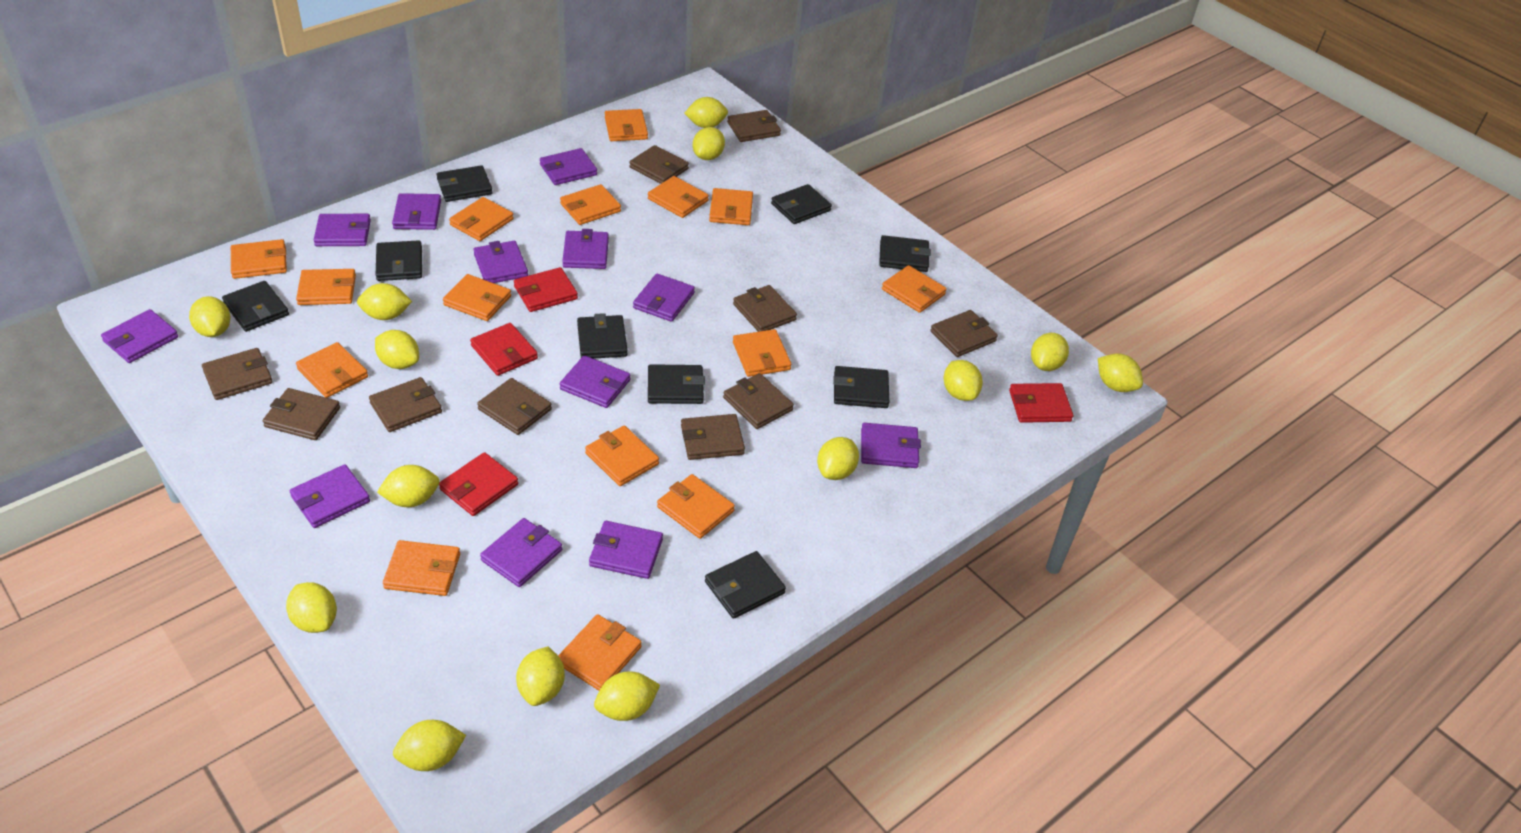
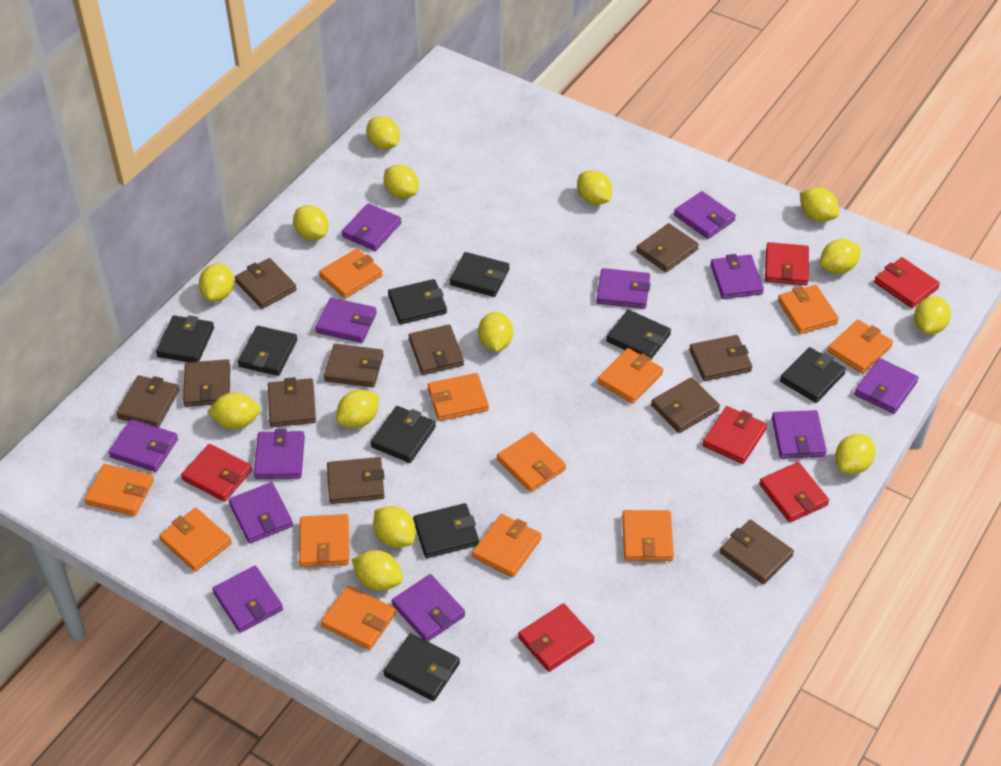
brown wallet: 10 -> 11
orange wallet: 15 -> 12
red wallet: 4 -> 6

